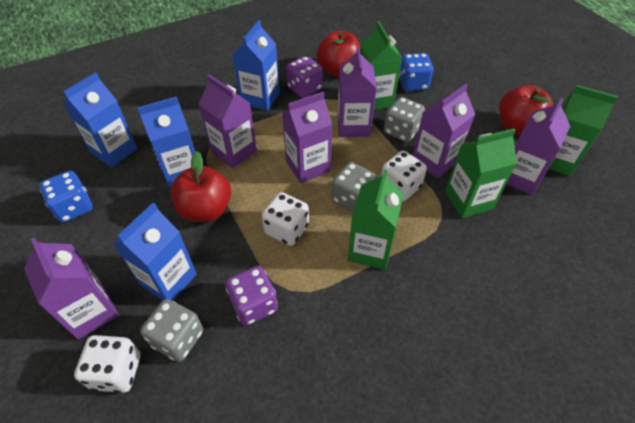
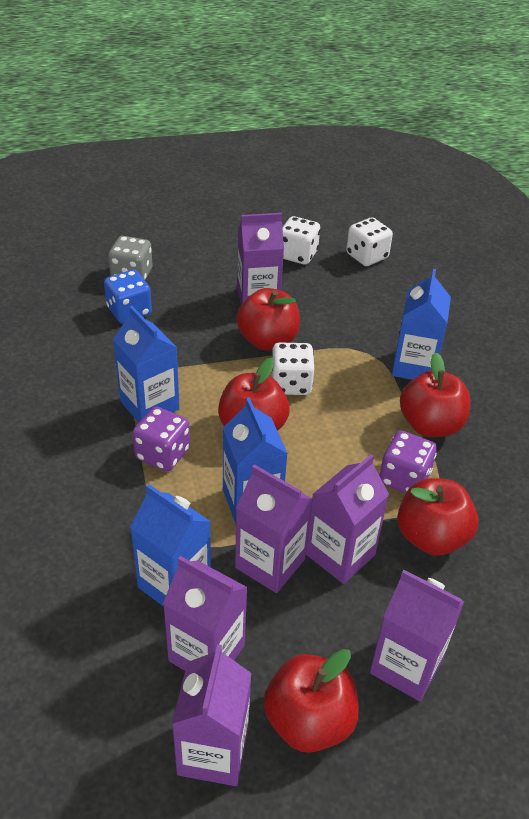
blue dice: 2 -> 1
green carton: 4 -> 0
grey dice: 3 -> 1
red apple: 3 -> 5

